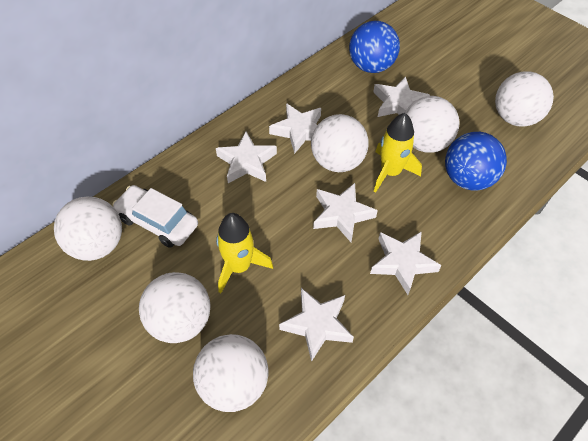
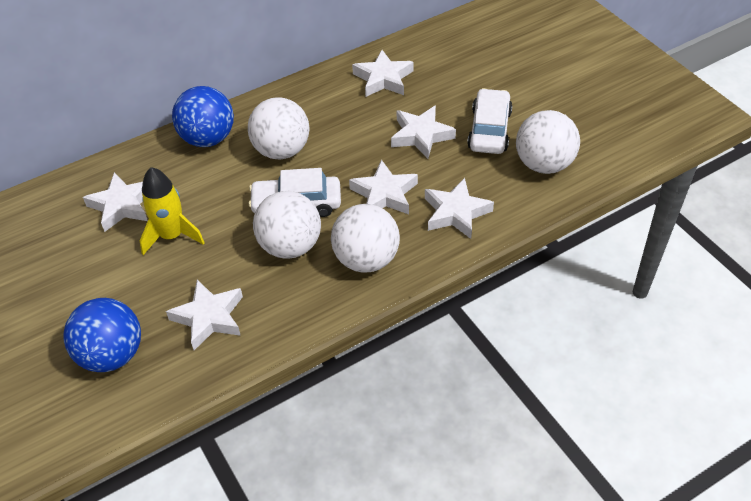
white ball: 6 -> 4
white car: 1 -> 2
yellow rocket: 2 -> 1

